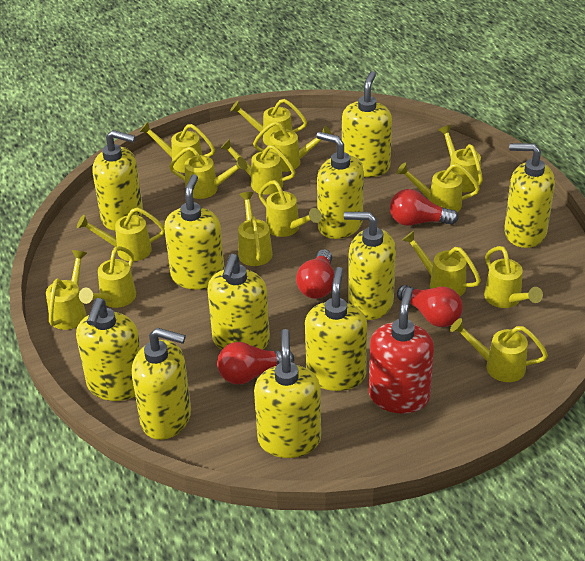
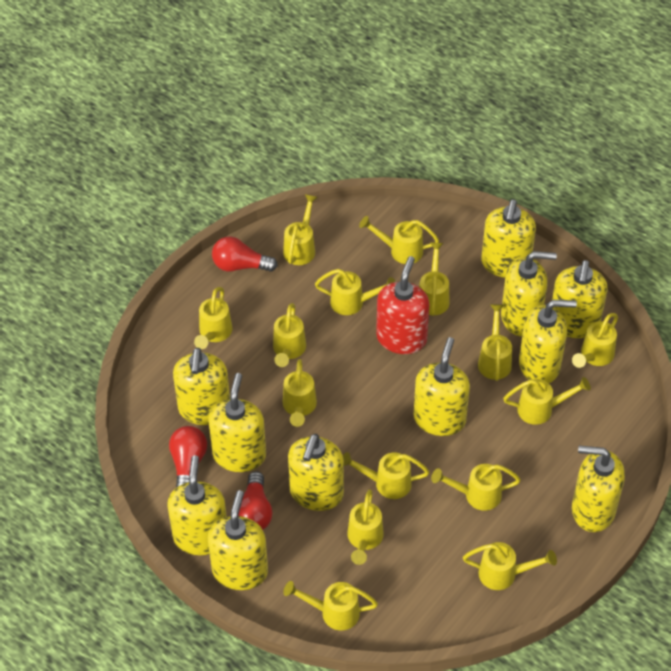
red light bulb: 4 -> 3

